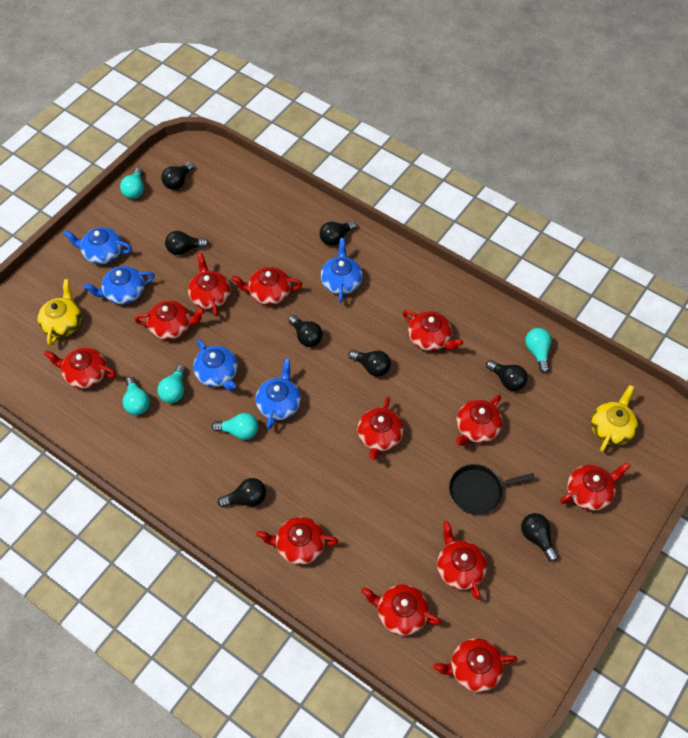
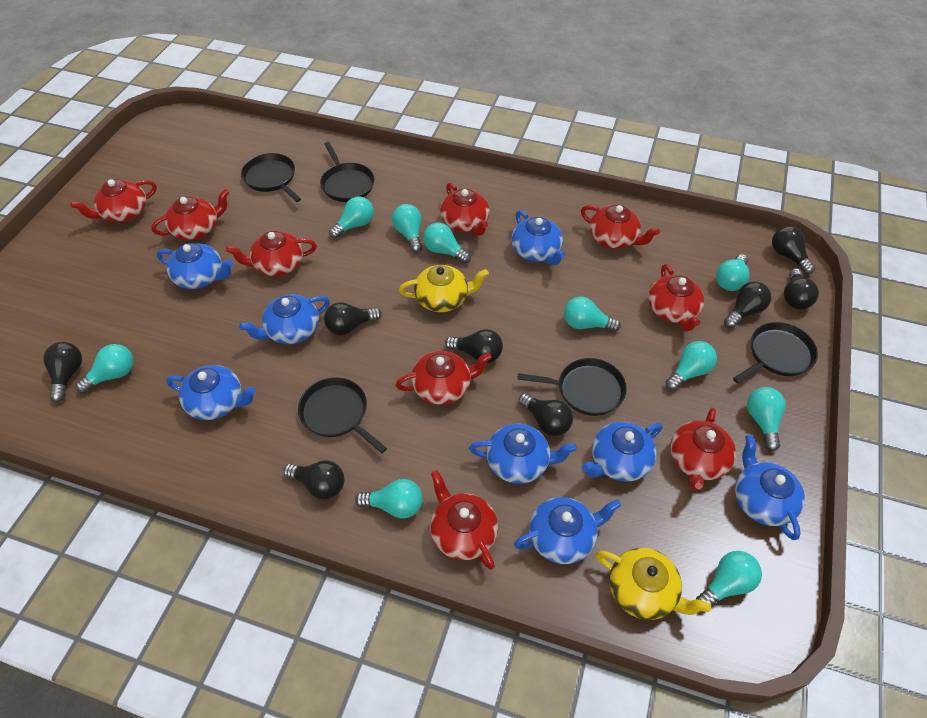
black pan: 1 -> 5
blue teapot: 5 -> 8
red teapot: 12 -> 9
turquoise light bulb: 5 -> 10

